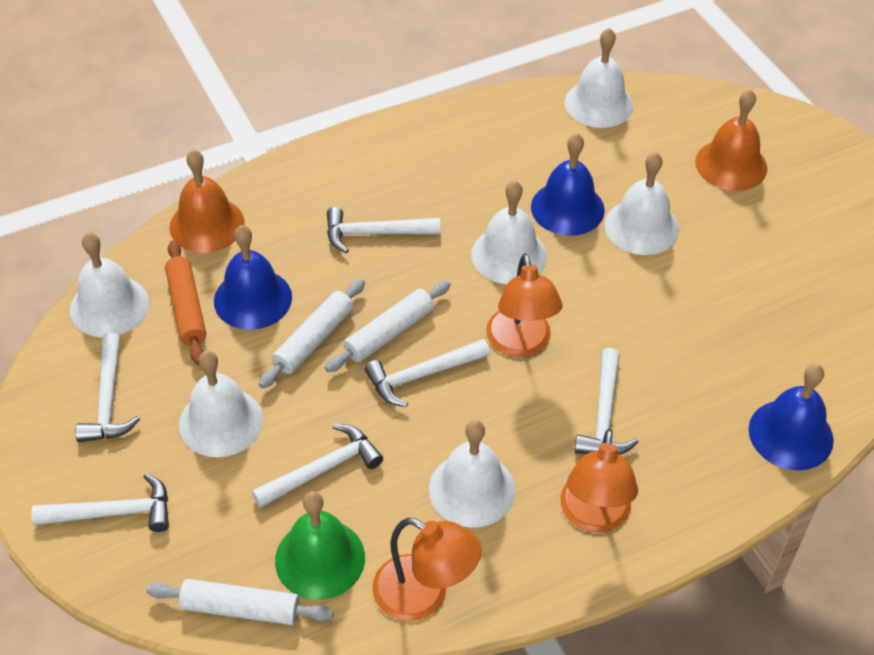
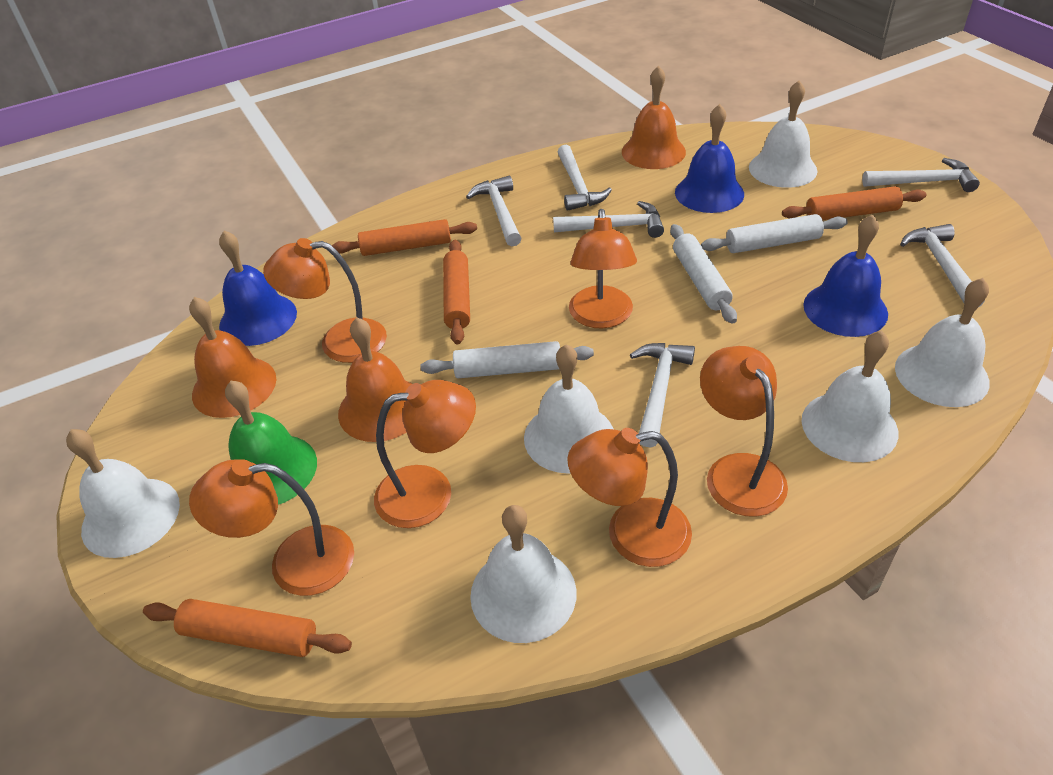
orange bell: 2 -> 3
orange lamp: 3 -> 6
orange rolling pin: 1 -> 4

